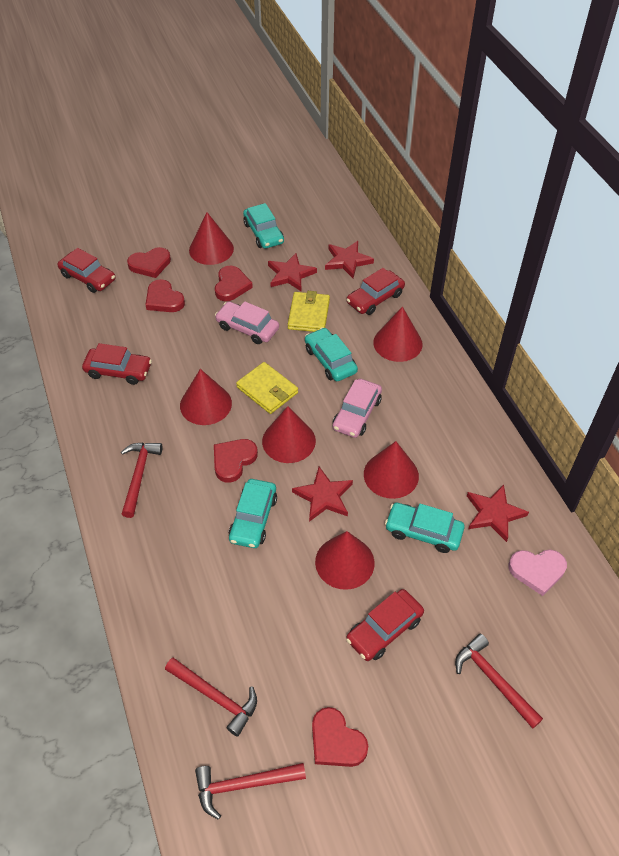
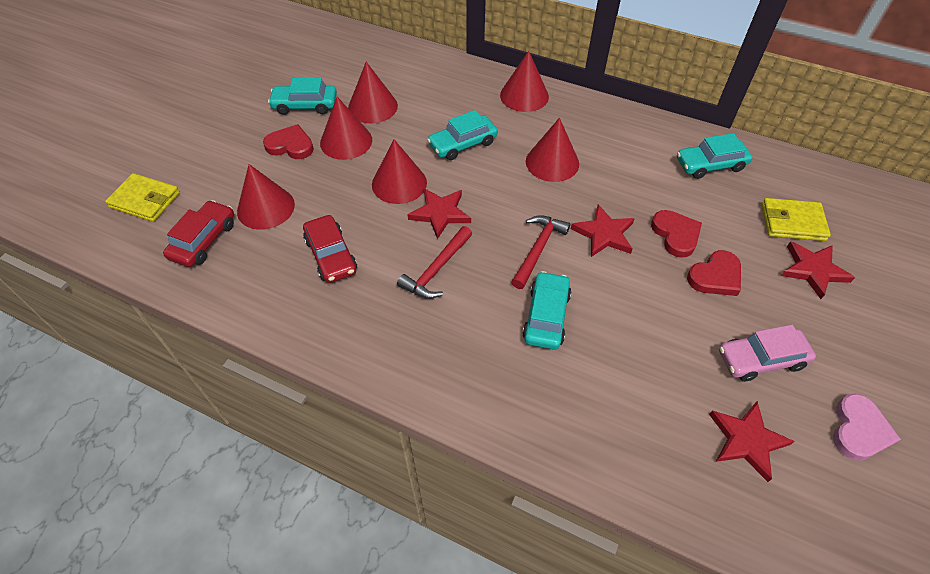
pink car: 2 -> 1
red car: 4 -> 2
red hammer: 4 -> 2
red heart: 5 -> 3

